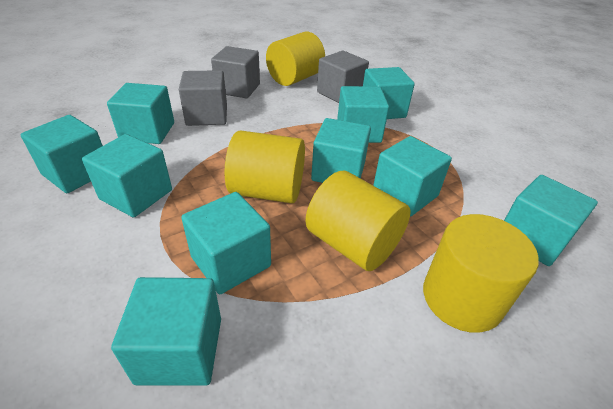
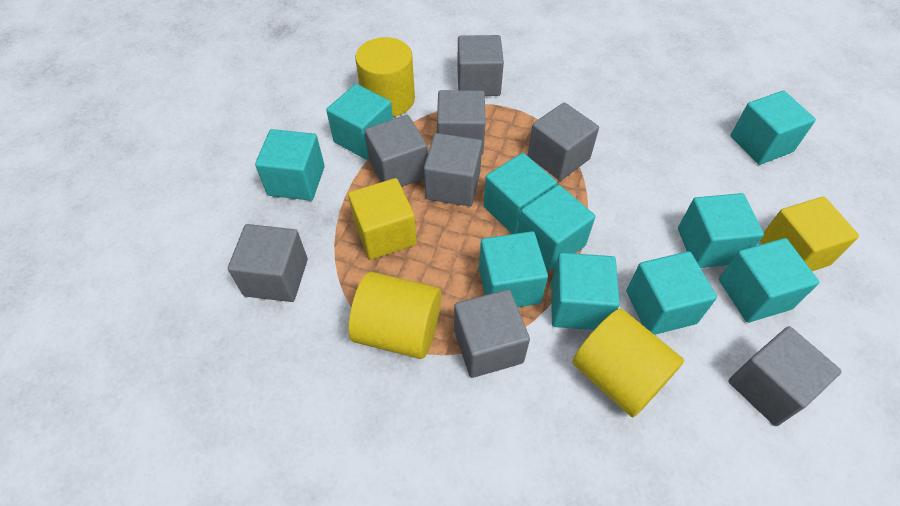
grey cube: 3 -> 8
yellow cube: 0 -> 2
yellow cylinder: 4 -> 3

